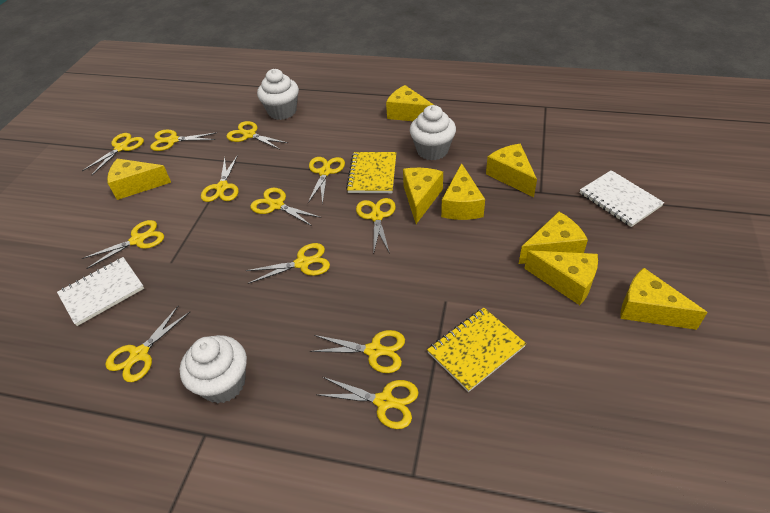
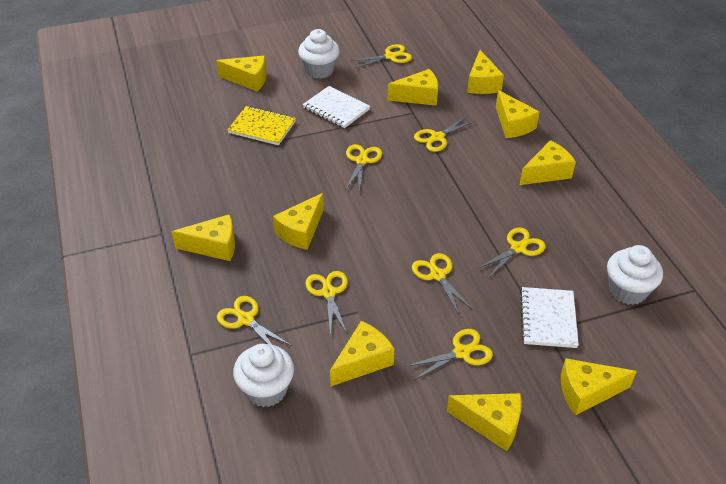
yellow cheese: 8 -> 10
yellow notebook: 2 -> 1
yellow scissors: 12 -> 8

